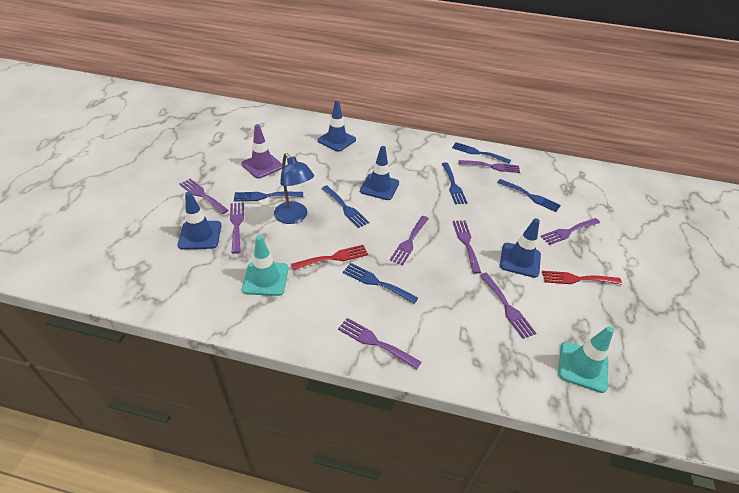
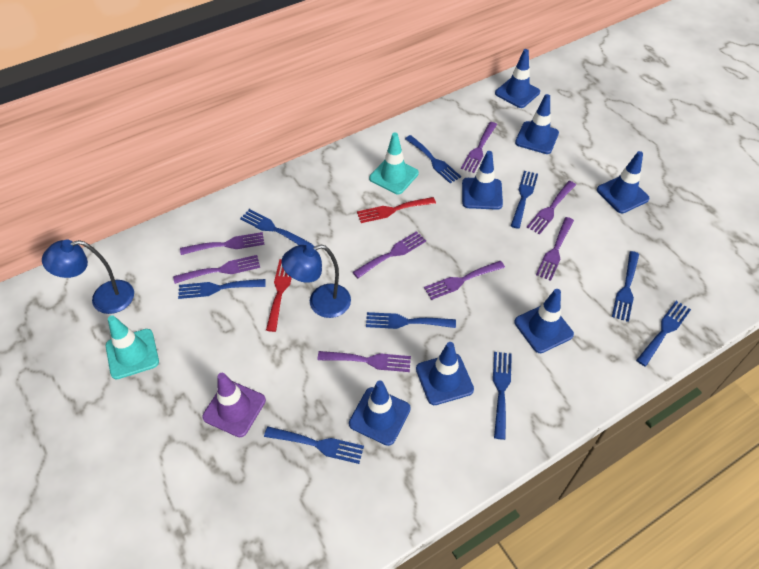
blue fork: 6 -> 9
blue lamp: 1 -> 2
blue traffic cone: 4 -> 7

